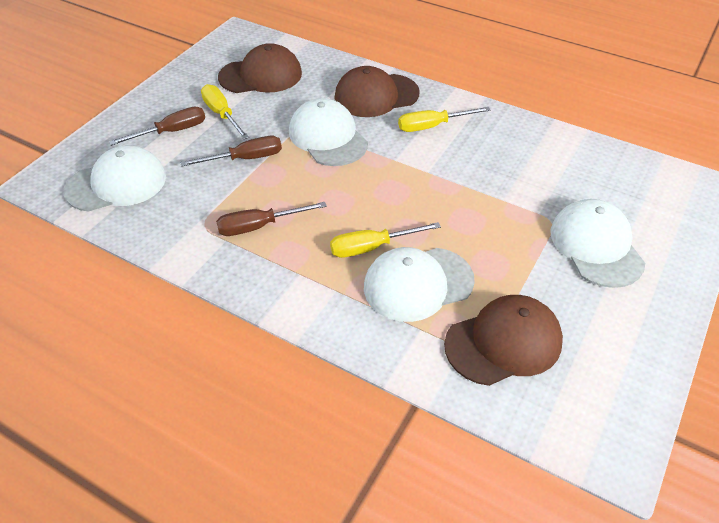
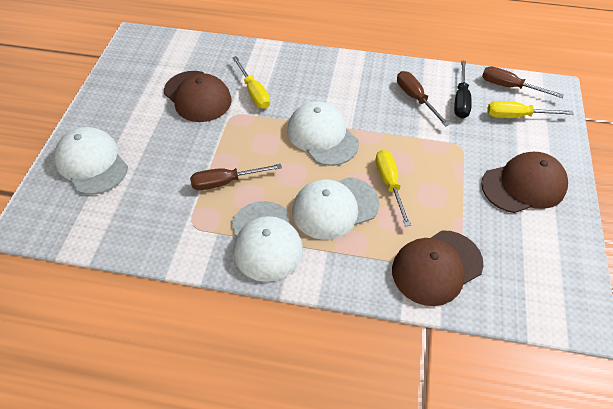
black screwdriver: 0 -> 1

